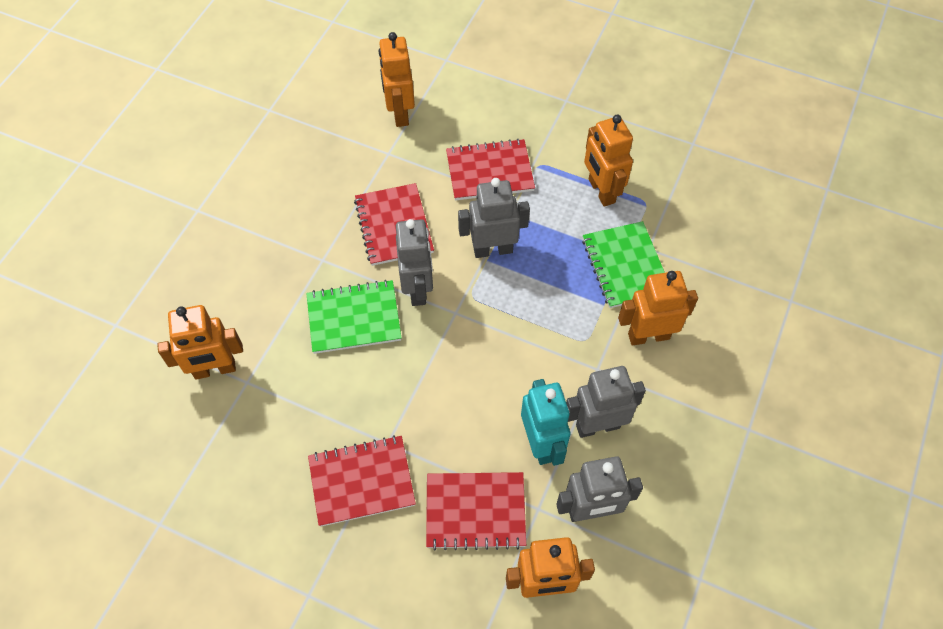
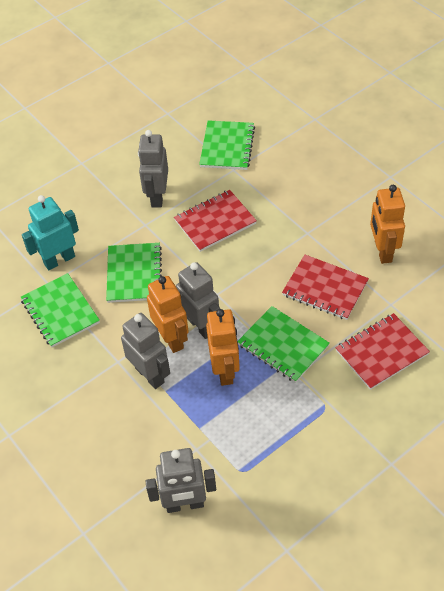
green notebook: 2 -> 4
orange robot: 5 -> 3
red notebook: 4 -> 3

